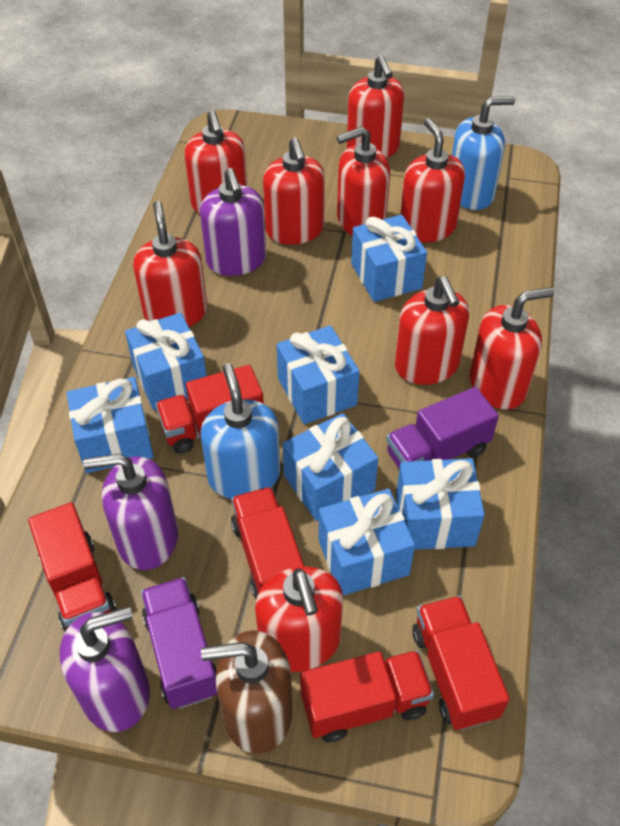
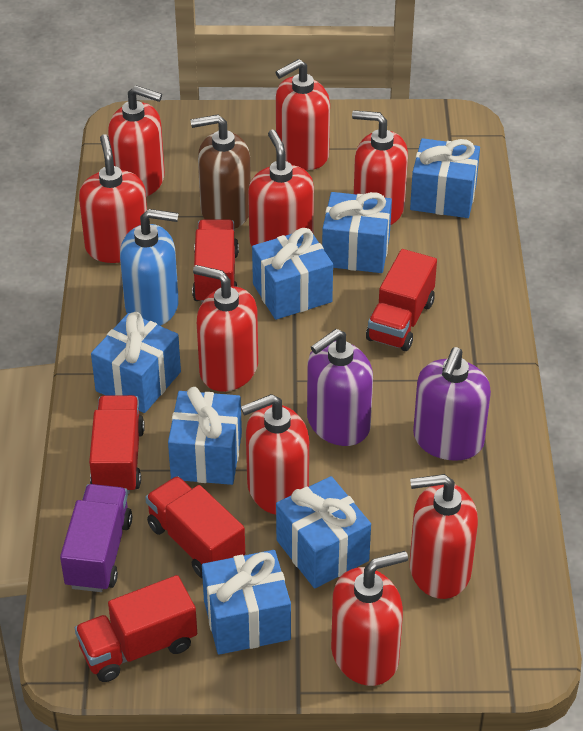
blue soap dispenser: 2 -> 1
purple soap dispenser: 3 -> 2
purple truck: 2 -> 1

